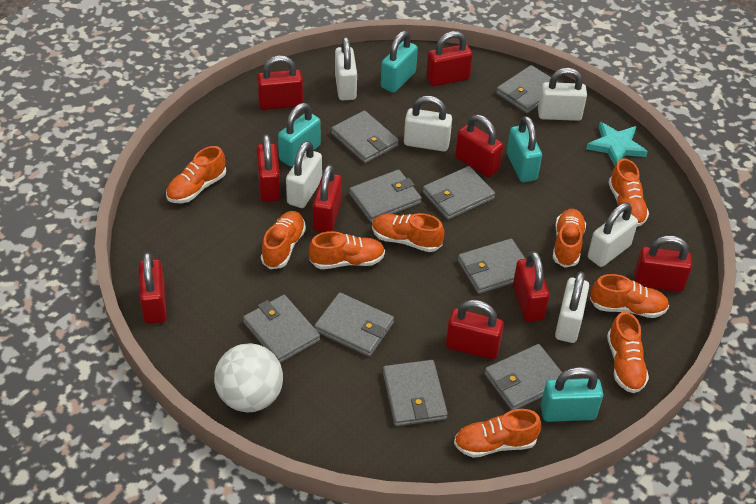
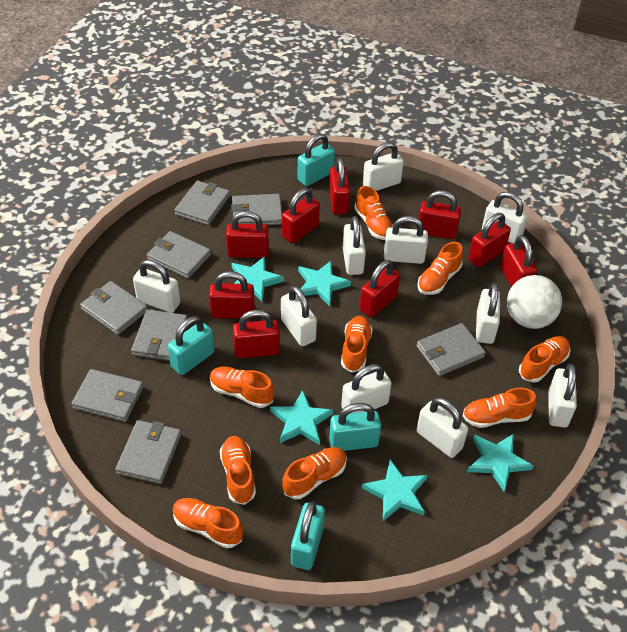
grey wallet: 9 -> 8
turquoise star: 1 -> 5
white padlock: 6 -> 10

